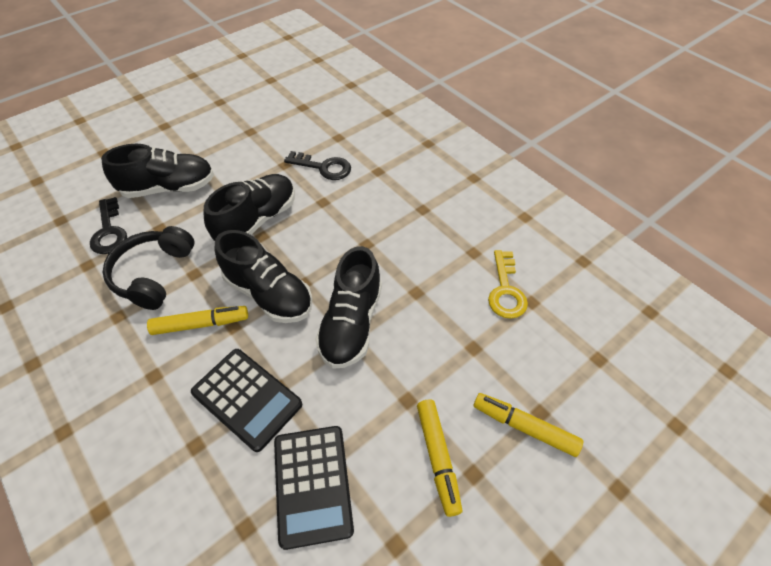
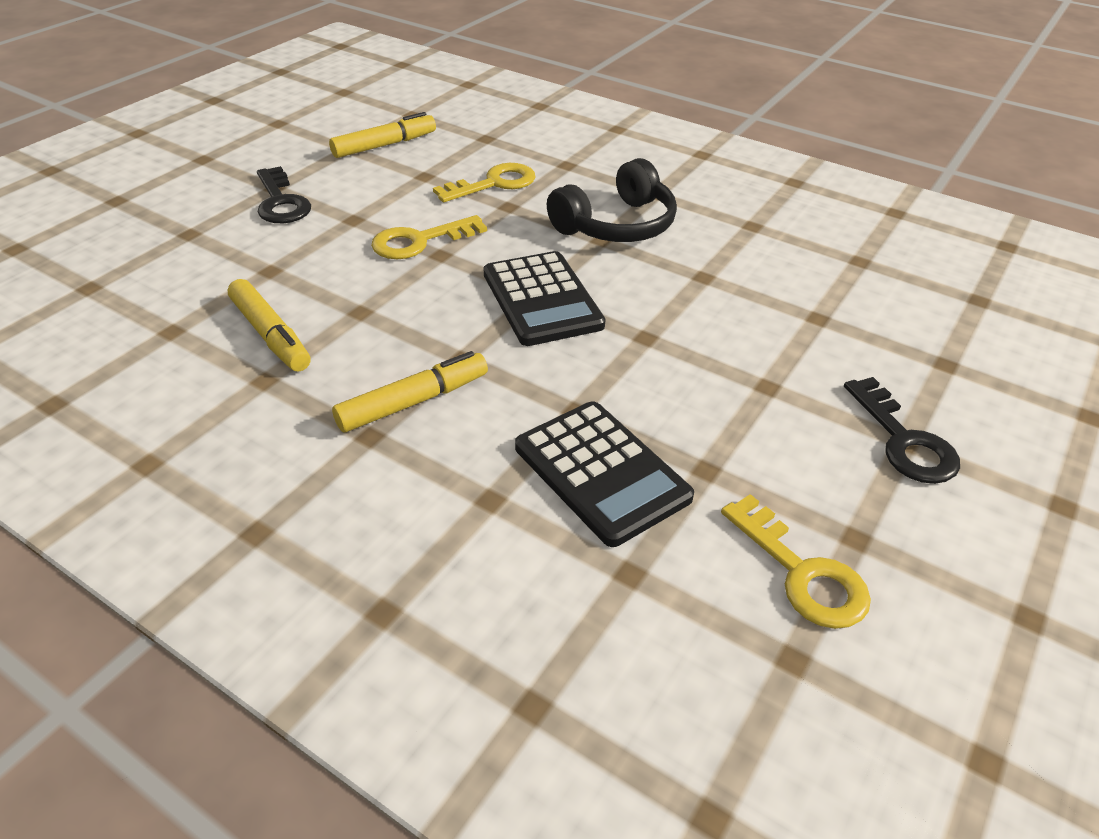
black shoe: 4 -> 0
yellow key: 1 -> 3

